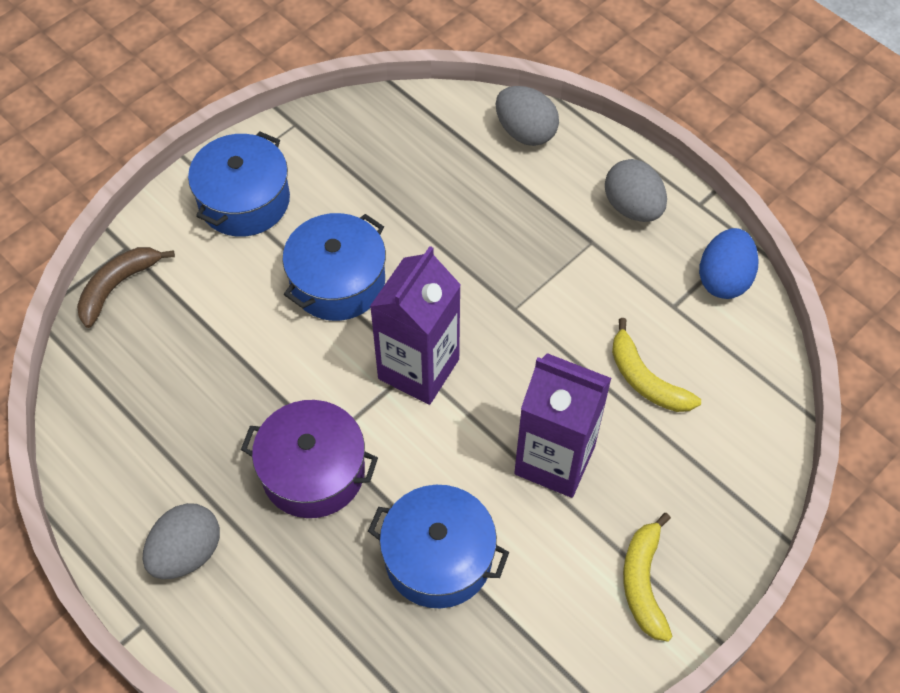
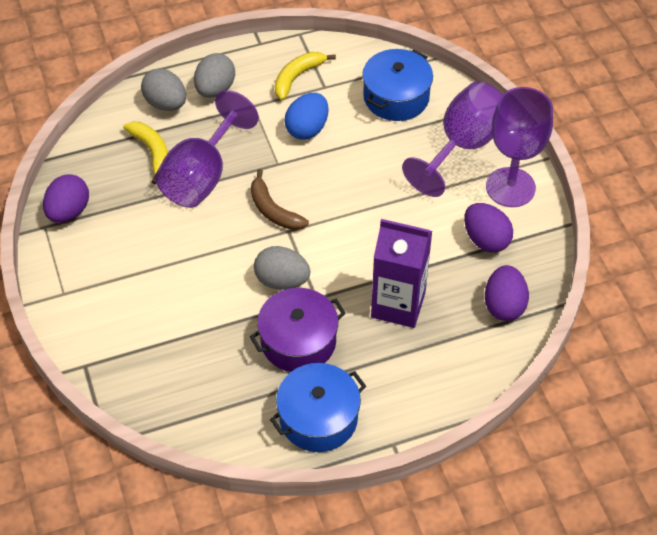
blue pot: 3 -> 2
purple carton: 2 -> 1
purple egg: 0 -> 3
purple goblet: 0 -> 3

